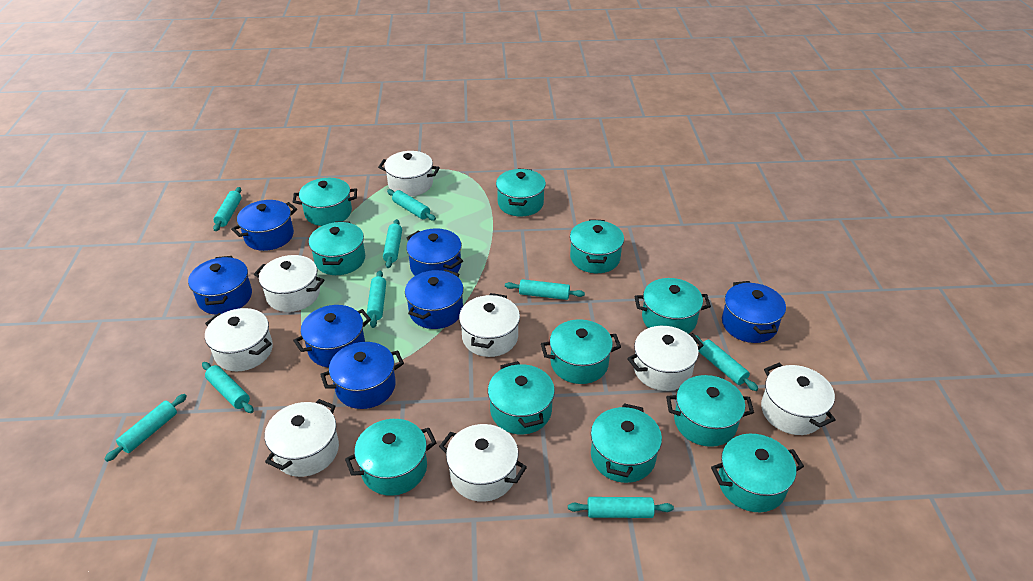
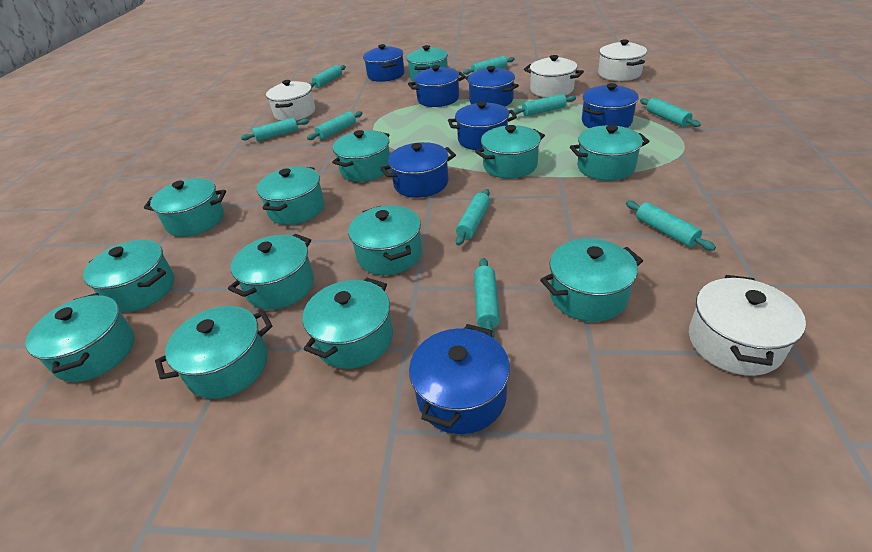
turquoise pot: 11 -> 13
white pot: 8 -> 4

